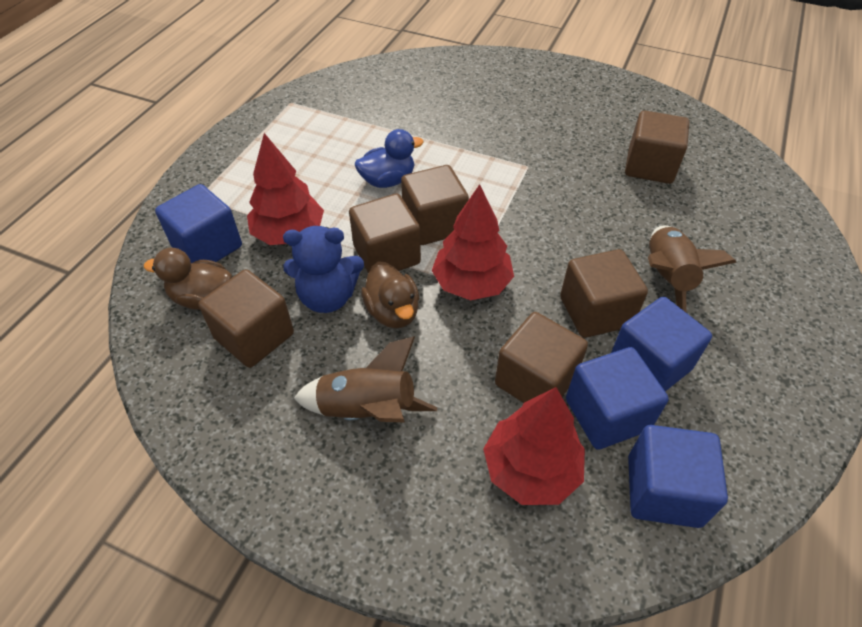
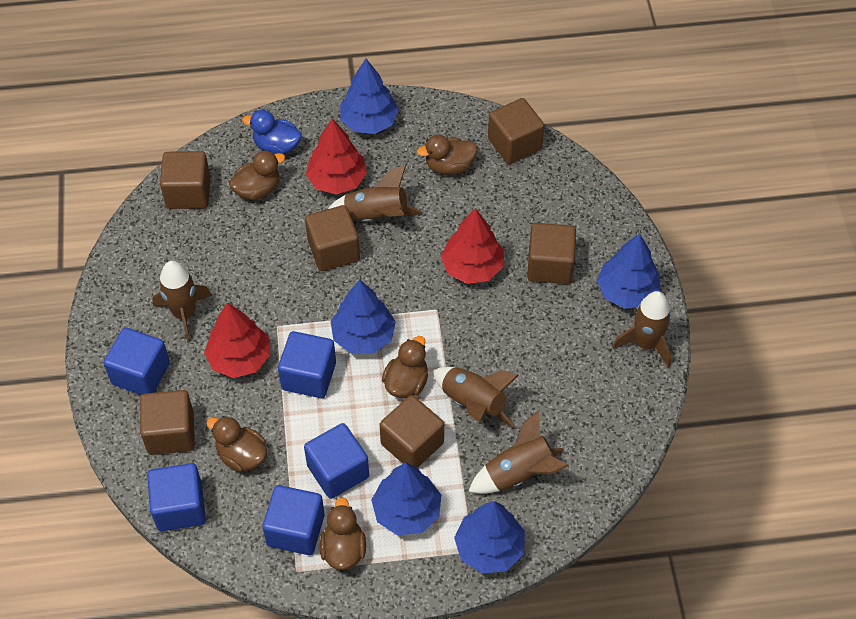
blue cube: 4 -> 5
blue teddy bear: 1 -> 0
blue tree: 0 -> 5
brown duck: 2 -> 5
brown rocket: 2 -> 5

